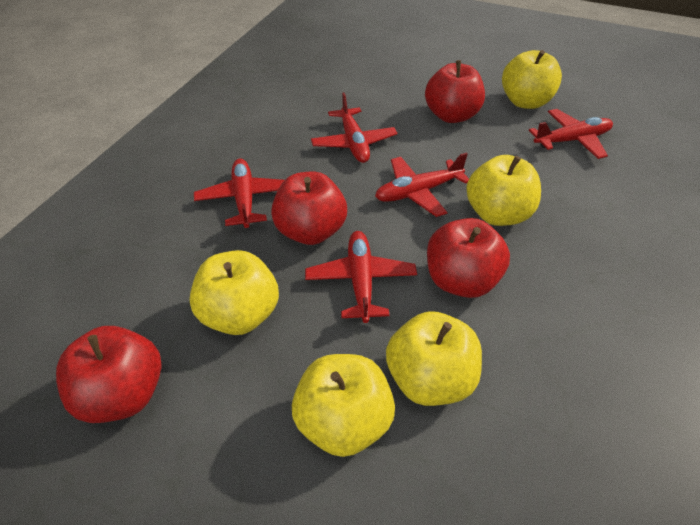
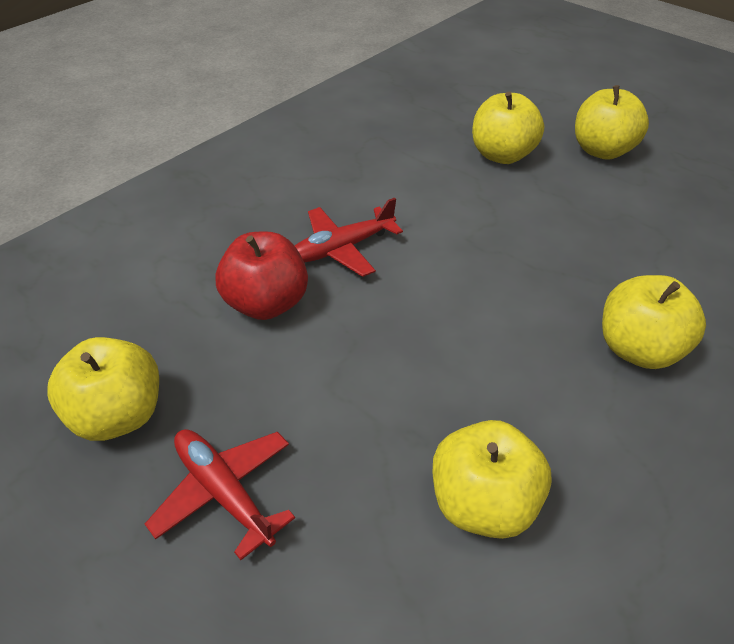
red apple: 4 -> 1
red plane: 5 -> 2

